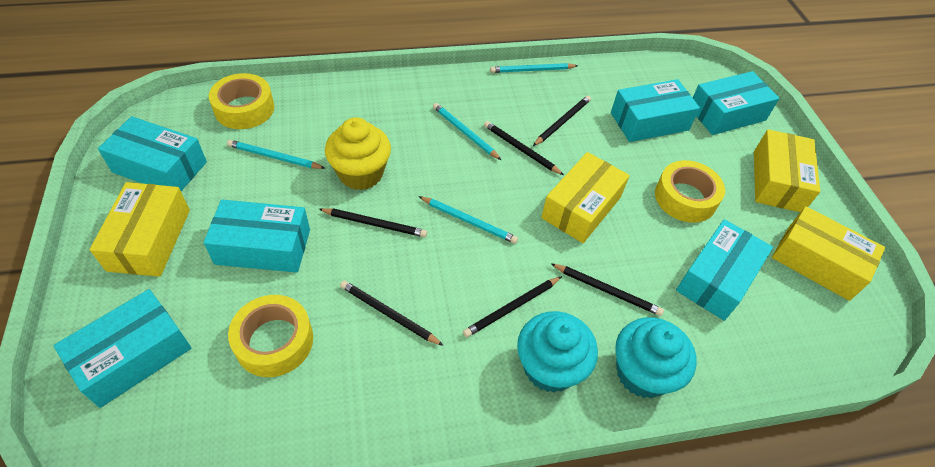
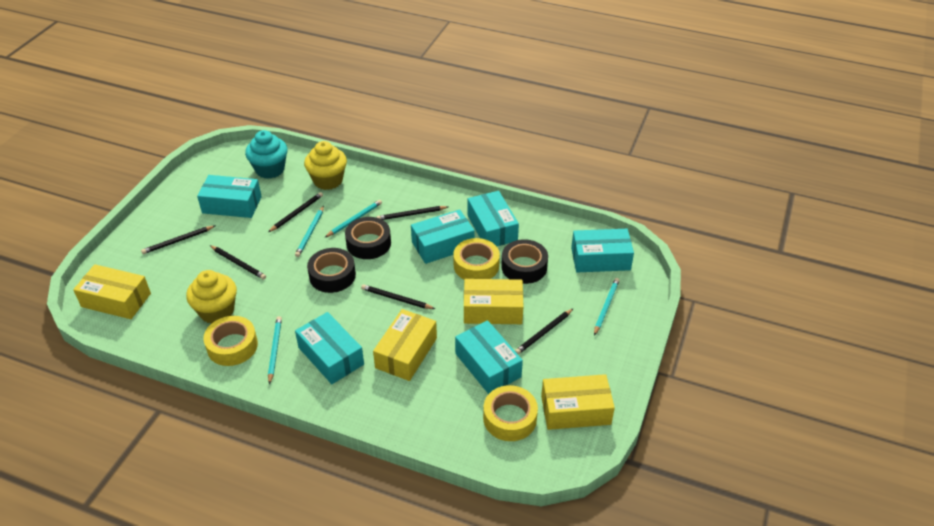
black tape: 0 -> 3
turquoise cupcake: 2 -> 1
yellow cupcake: 1 -> 2

